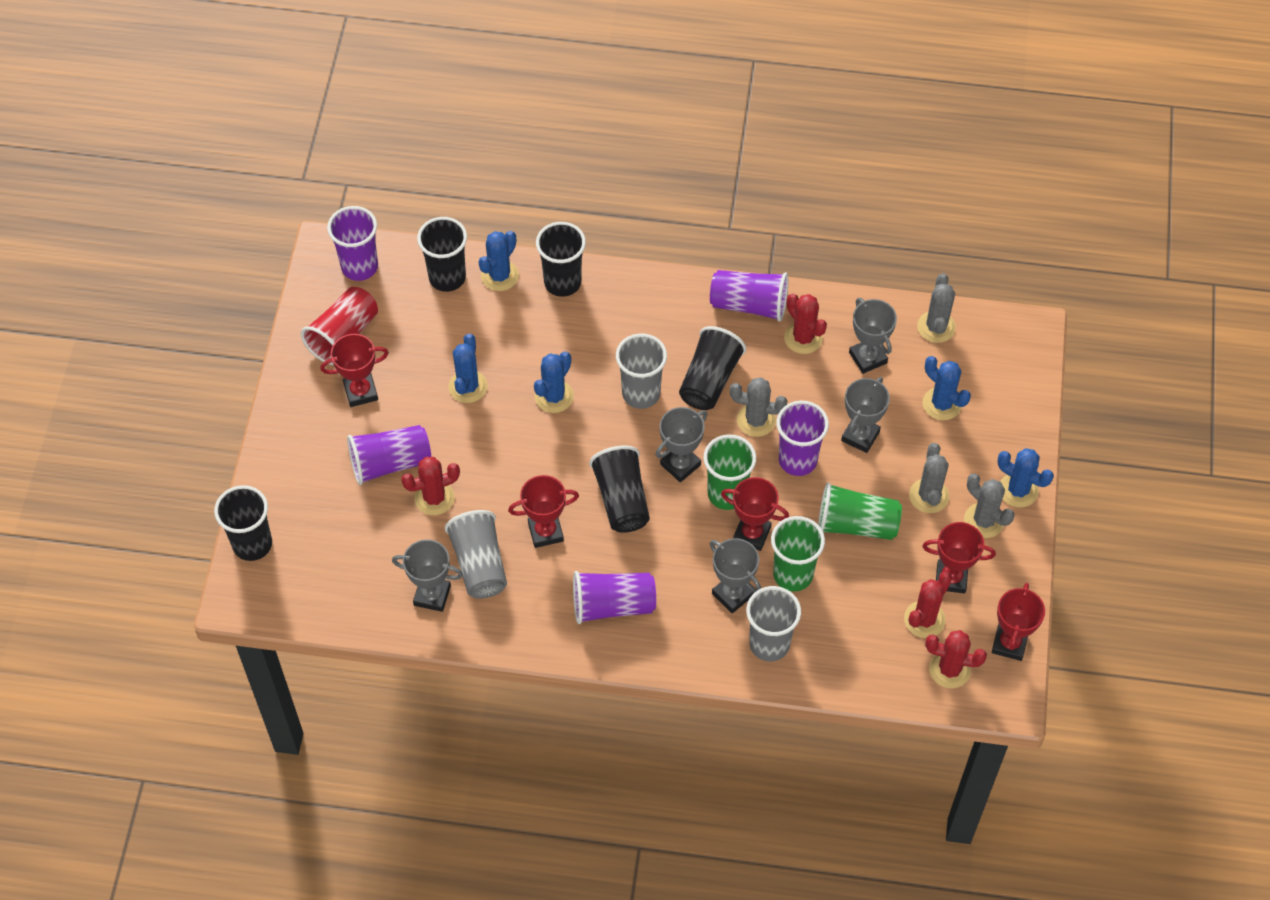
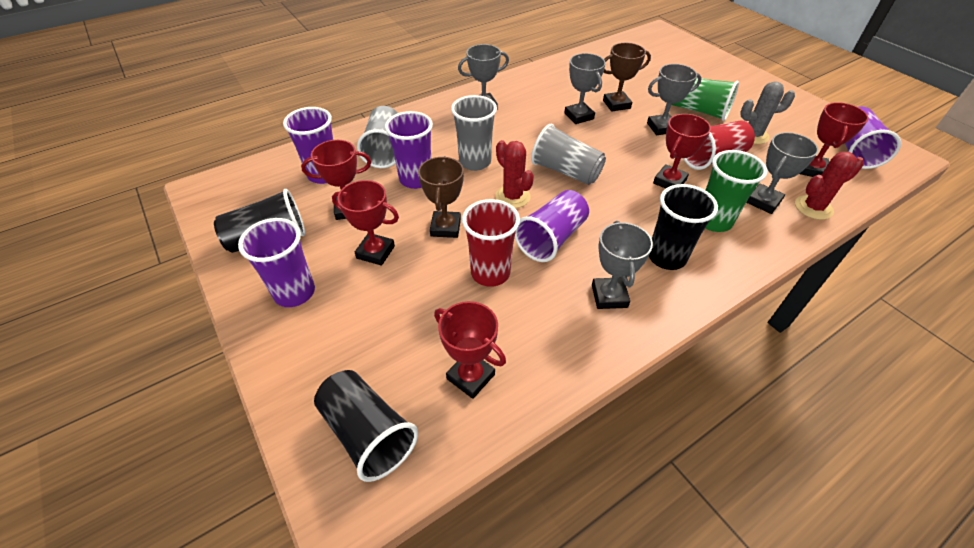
black cup: 5 -> 3
blue cactus: 5 -> 0
brown trophy: 0 -> 2
green cup: 3 -> 2
grey cactus: 4 -> 1
red cactus: 4 -> 2
red cup: 1 -> 2

